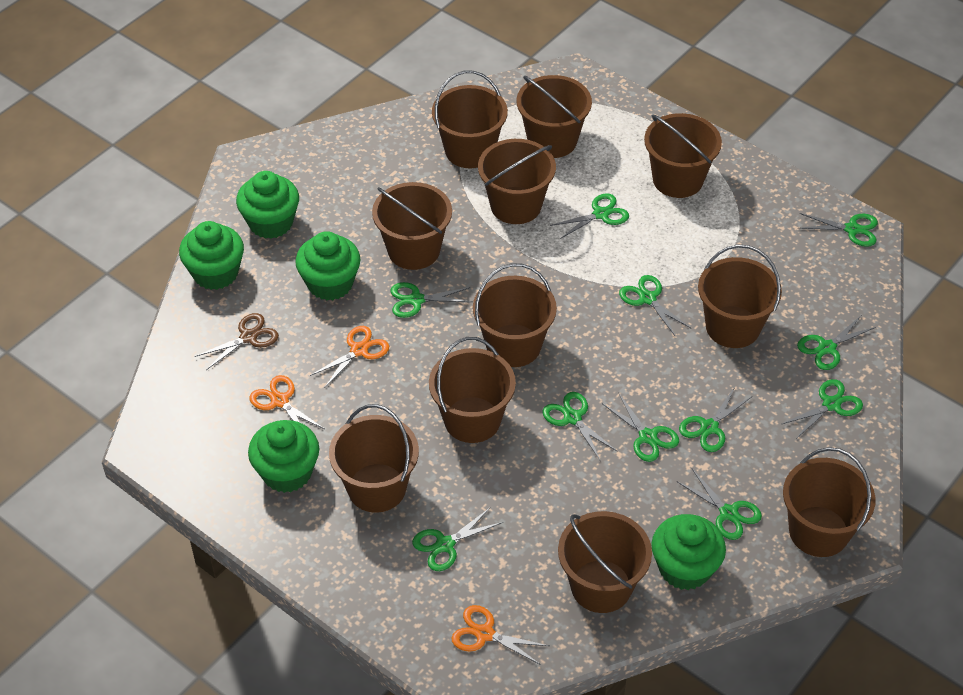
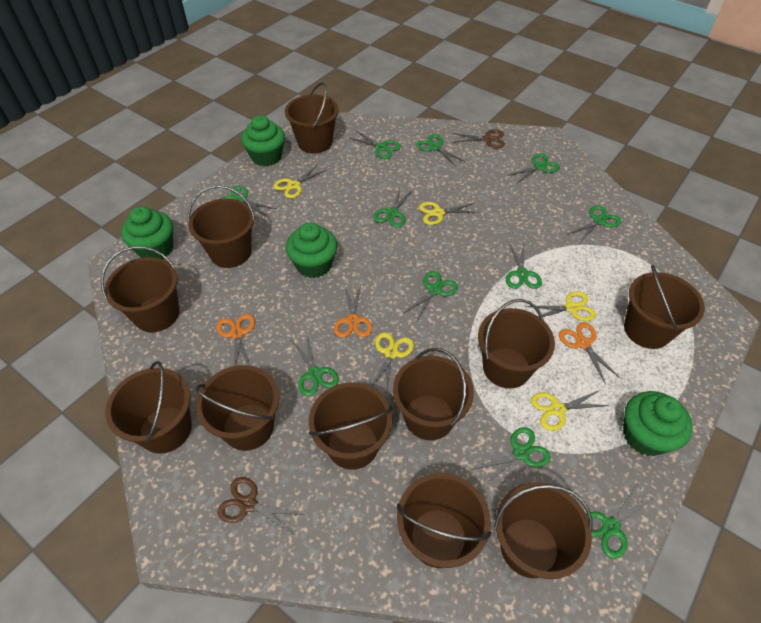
brown scissors: 1 -> 2
green cupcake: 5 -> 4
yellow scissors: 0 -> 5

